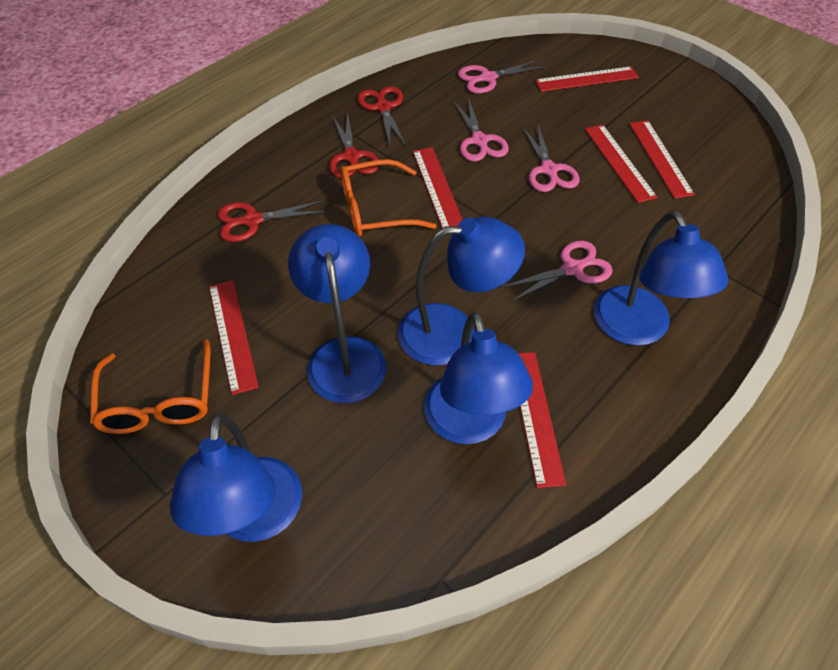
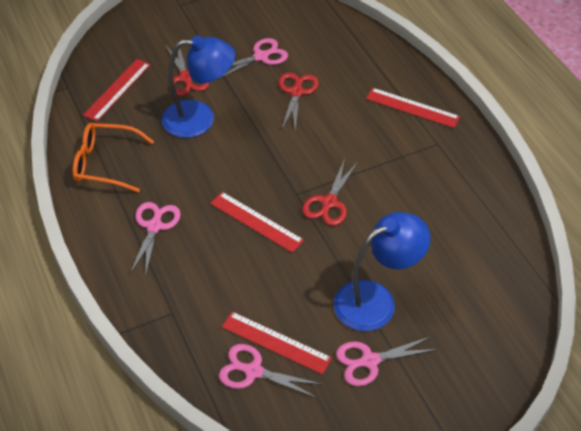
blue lamp: 5 -> 2
orange glasses: 2 -> 1
red ruler: 6 -> 4

